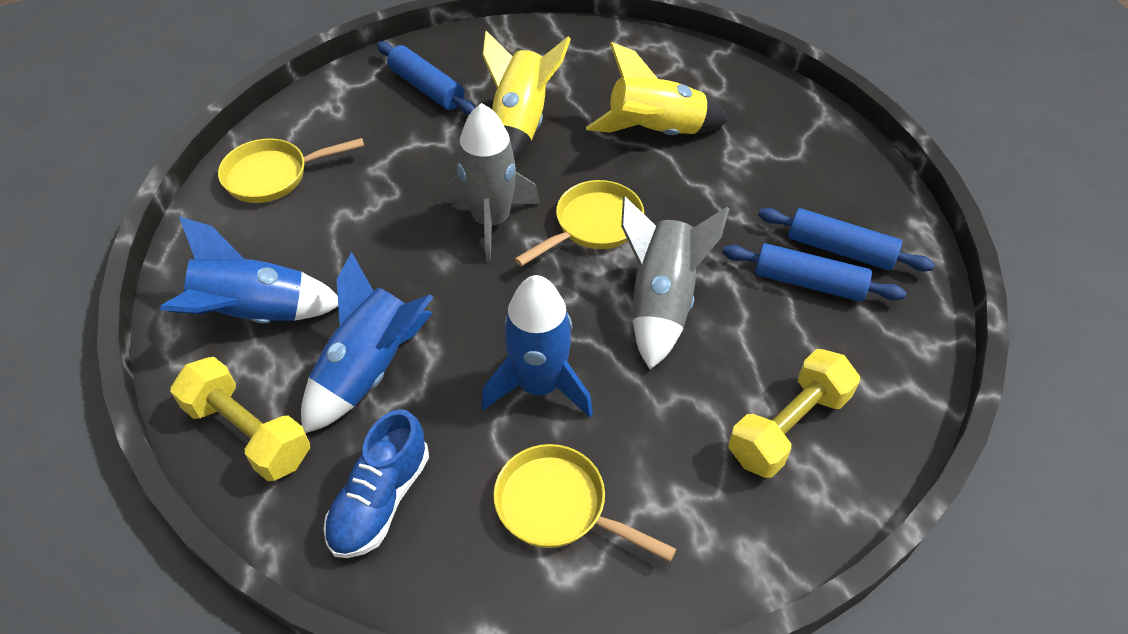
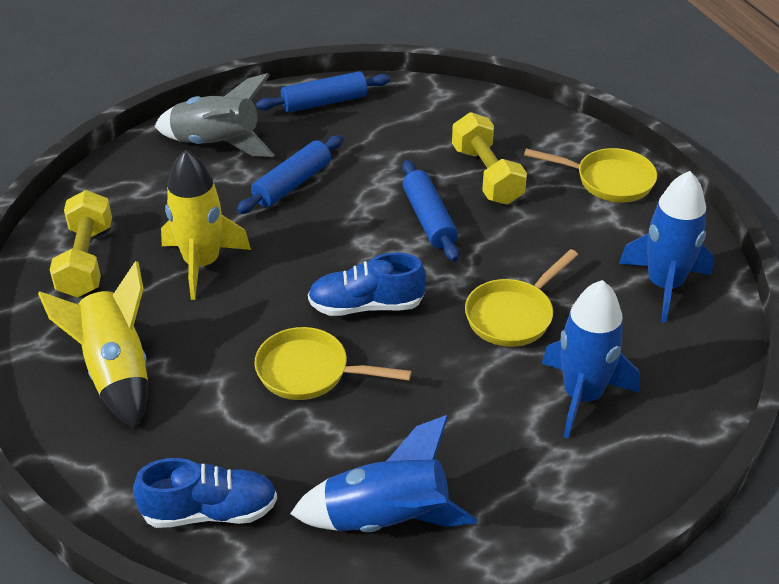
blue shoe: 1 -> 2
grey rocket: 2 -> 1

